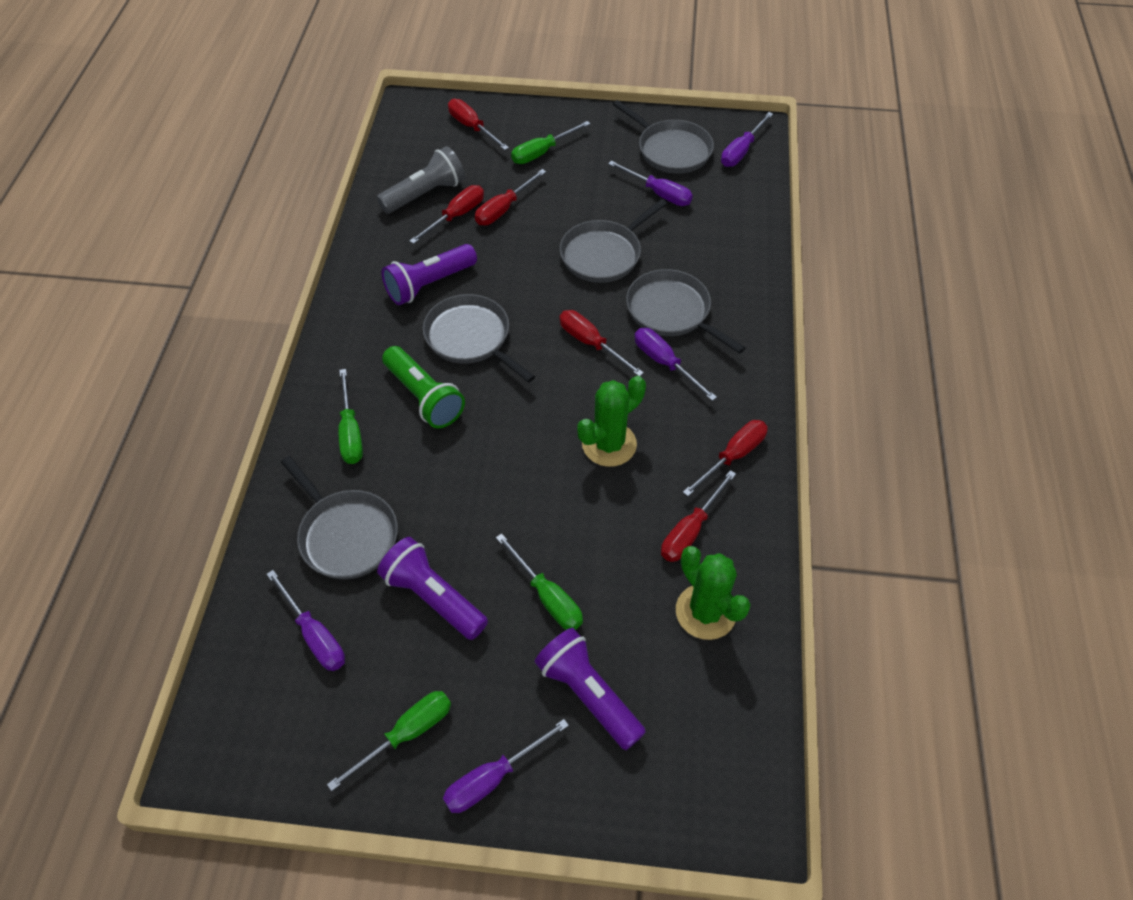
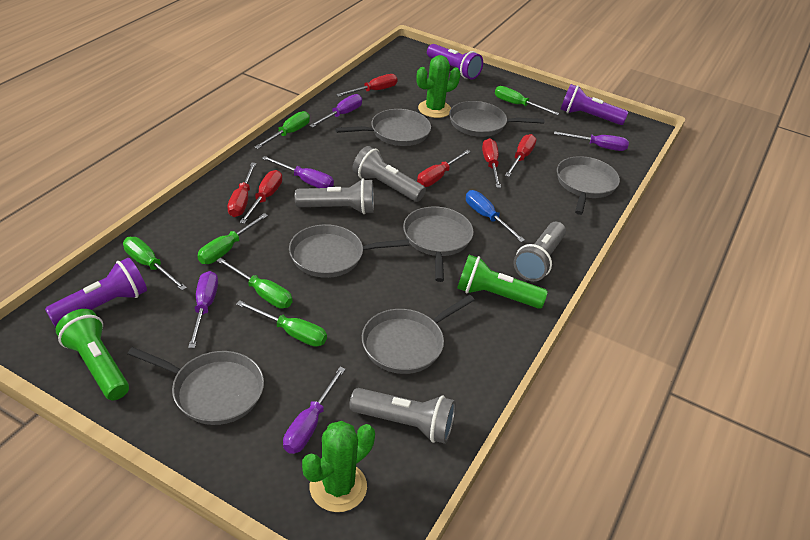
blue screwdriver: 0 -> 1
green flashlight: 1 -> 2
green screwdriver: 4 -> 6
grey flashlight: 1 -> 4
grey pan: 5 -> 7

